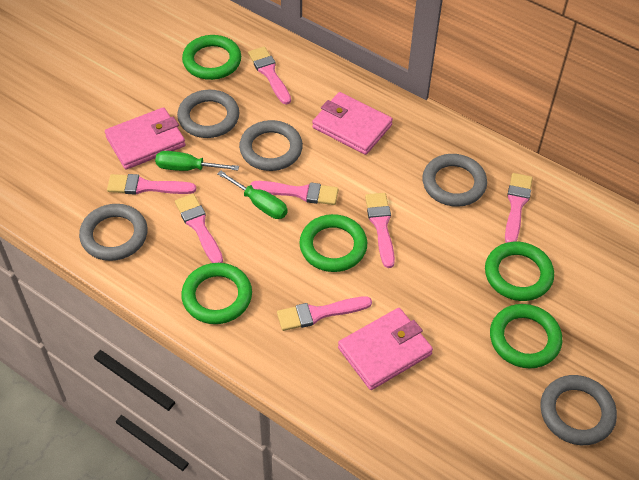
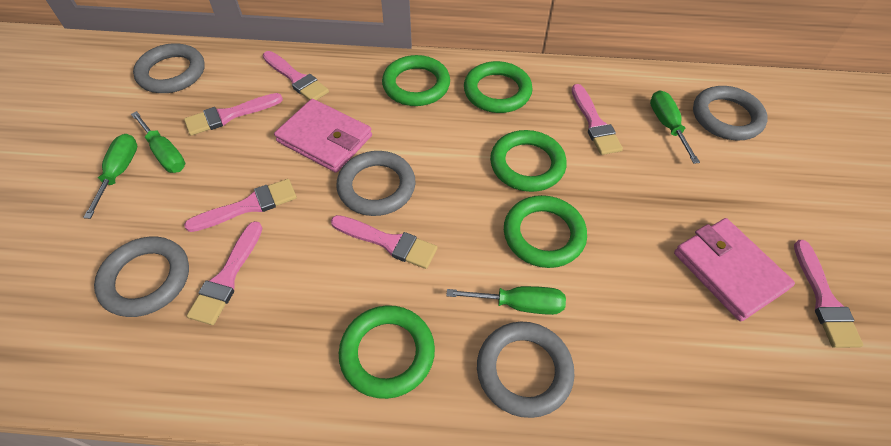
green screwdriver: 2 -> 4
pink wallet: 3 -> 2

